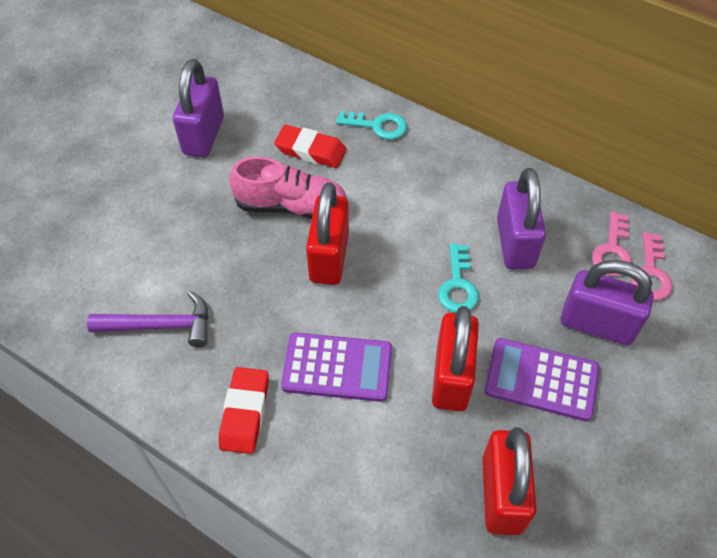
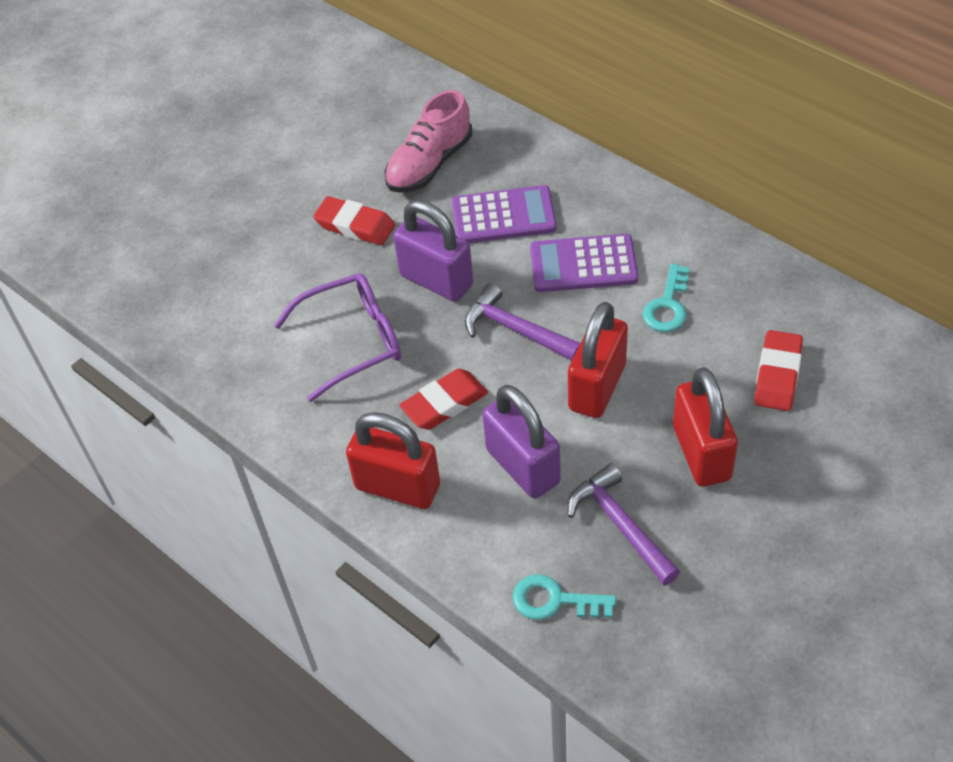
pink key: 2 -> 0
purple glasses: 0 -> 1
purple hammer: 1 -> 2
purple padlock: 3 -> 2
red eraser: 2 -> 3

